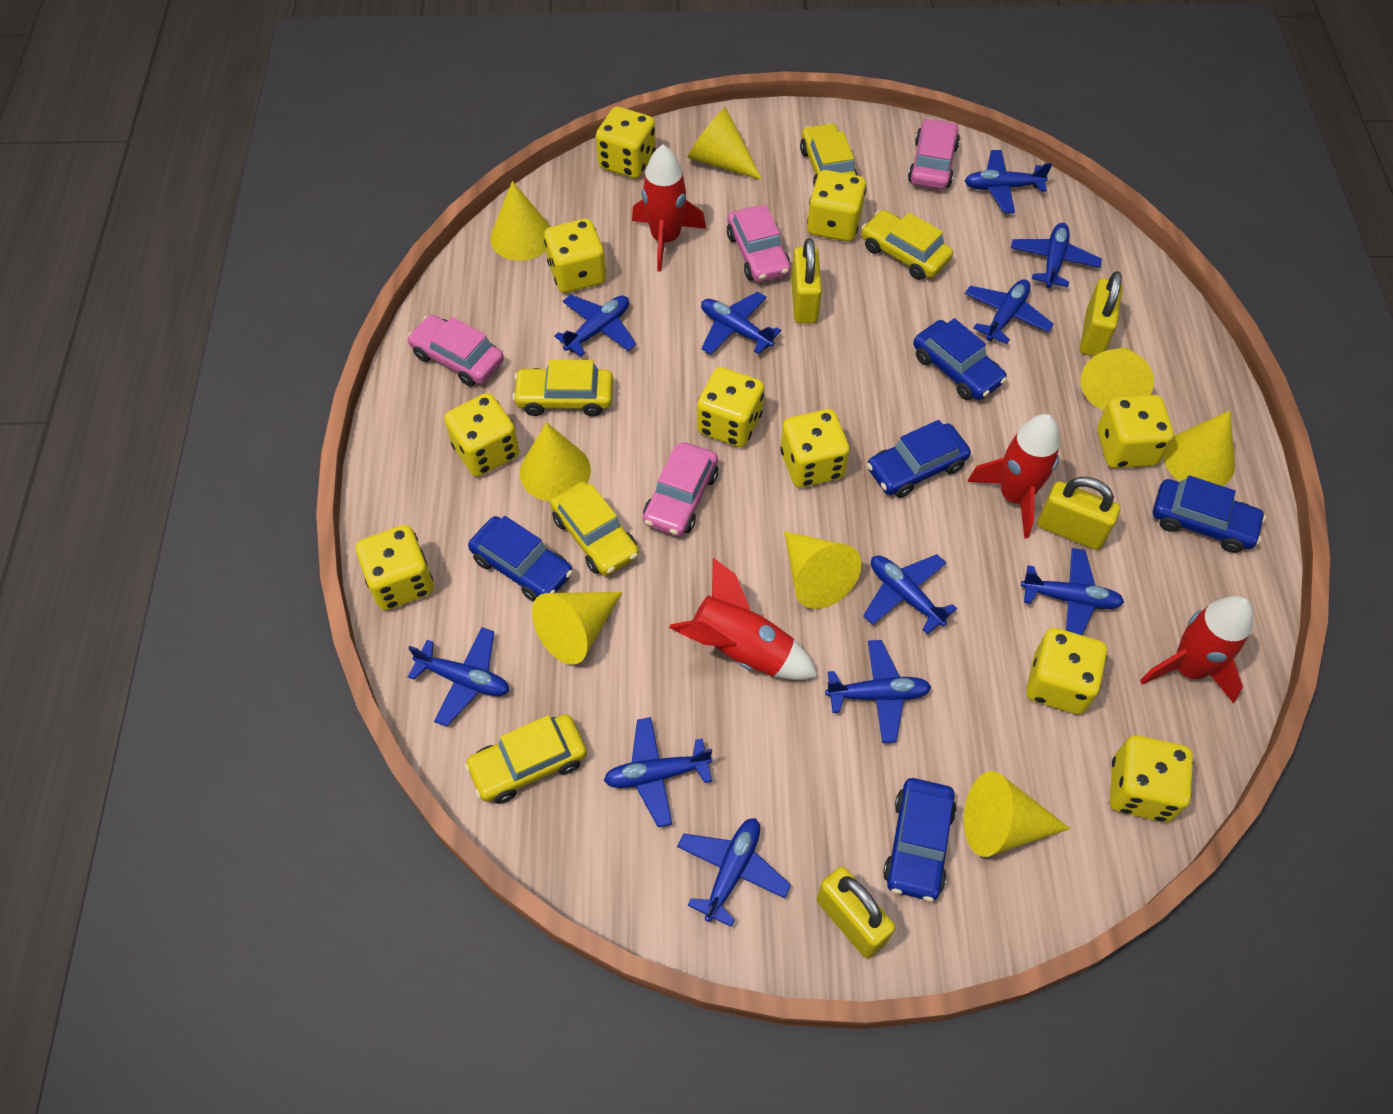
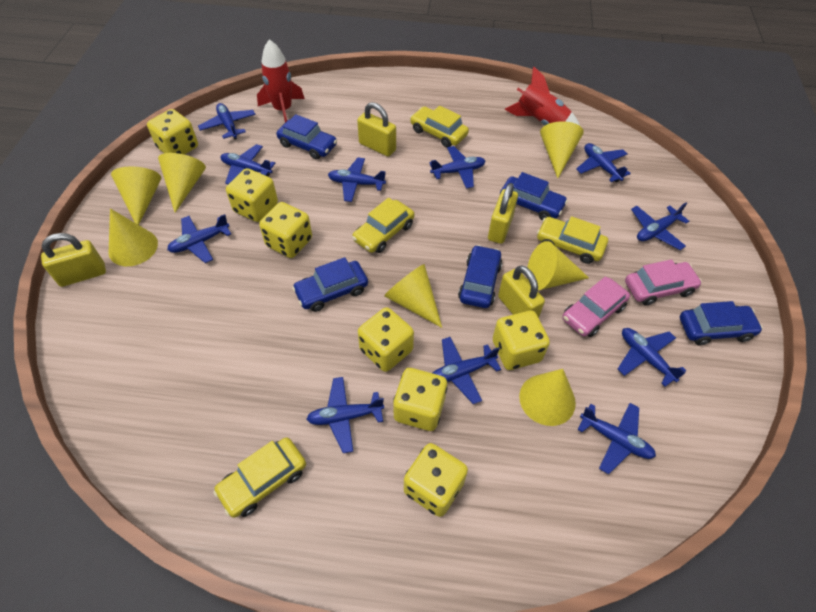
pink car: 4 -> 2
red rocket: 4 -> 2
yellow car: 5 -> 4
yellow cone: 8 -> 7
yellow dice: 10 -> 7

